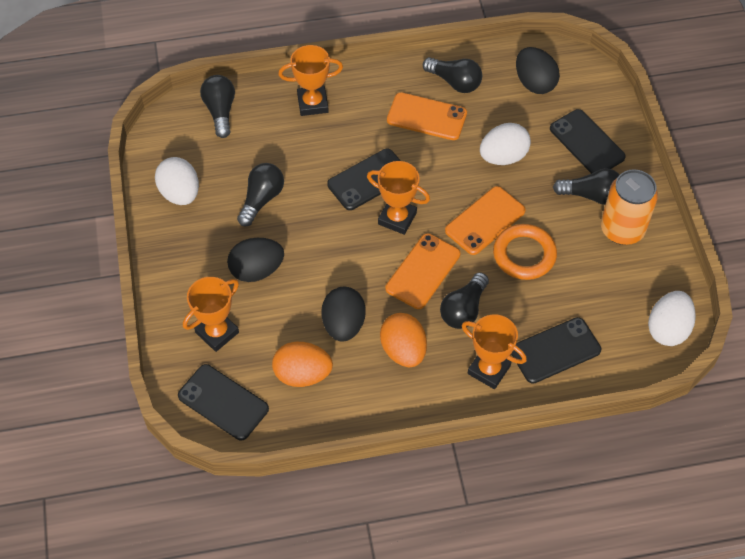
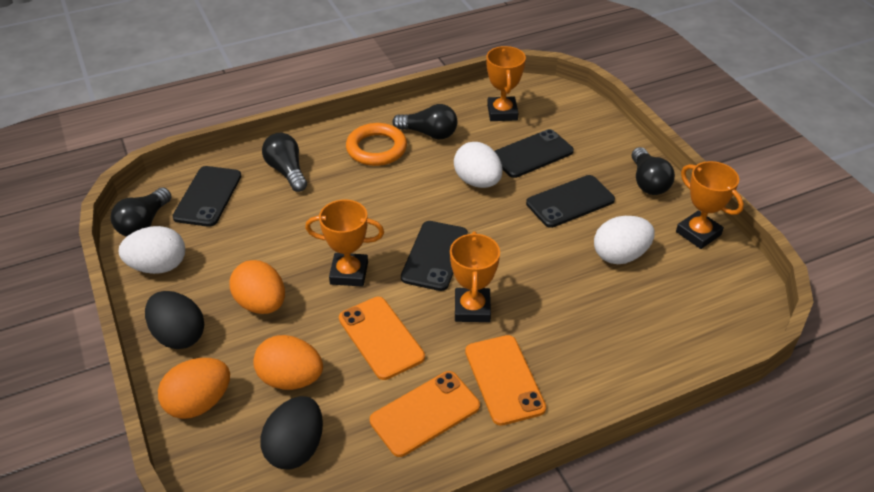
black egg: 3 -> 2
black light bulb: 5 -> 4
orange can: 1 -> 0
orange egg: 2 -> 3

